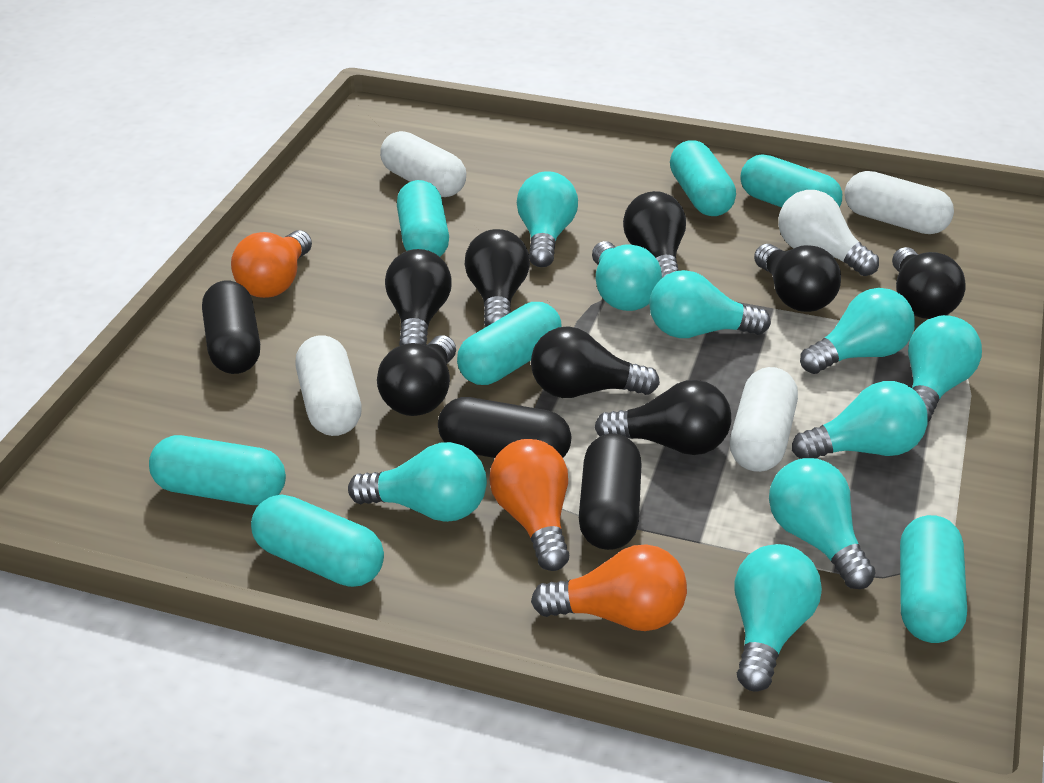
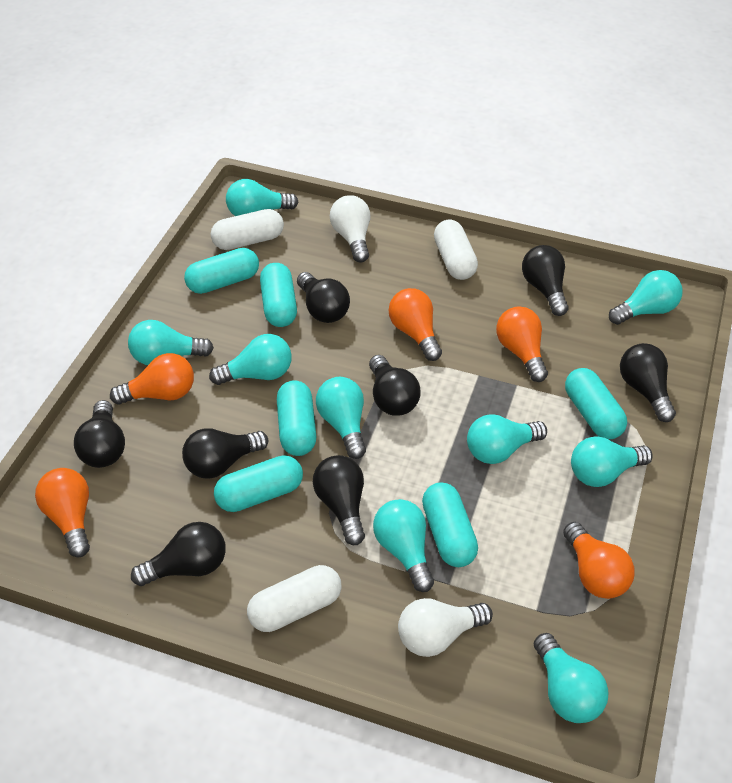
black capsule: 3 -> 0
orange light bulb: 3 -> 5
turquoise capsule: 7 -> 6
white capsule: 4 -> 3
white light bulb: 1 -> 2

